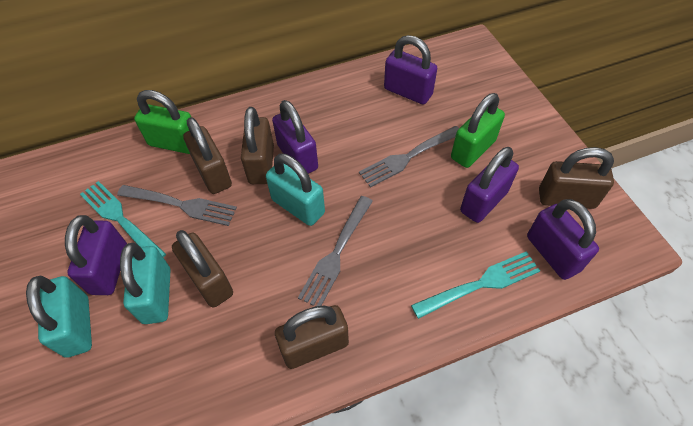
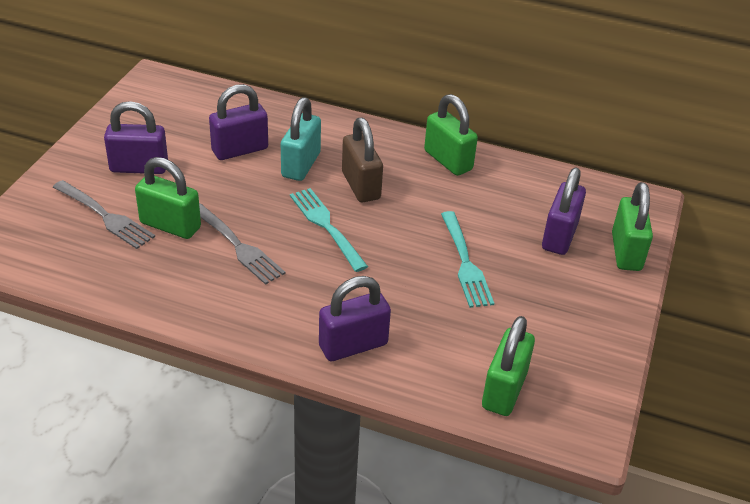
brown padlock: 5 -> 1
green padlock: 2 -> 4
grey fork: 3 -> 2
purple padlock: 5 -> 4
turquoise padlock: 3 -> 1

